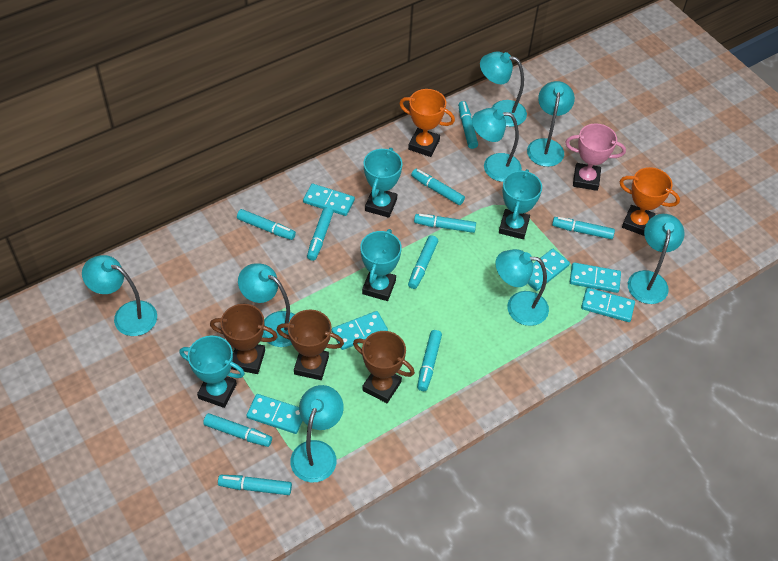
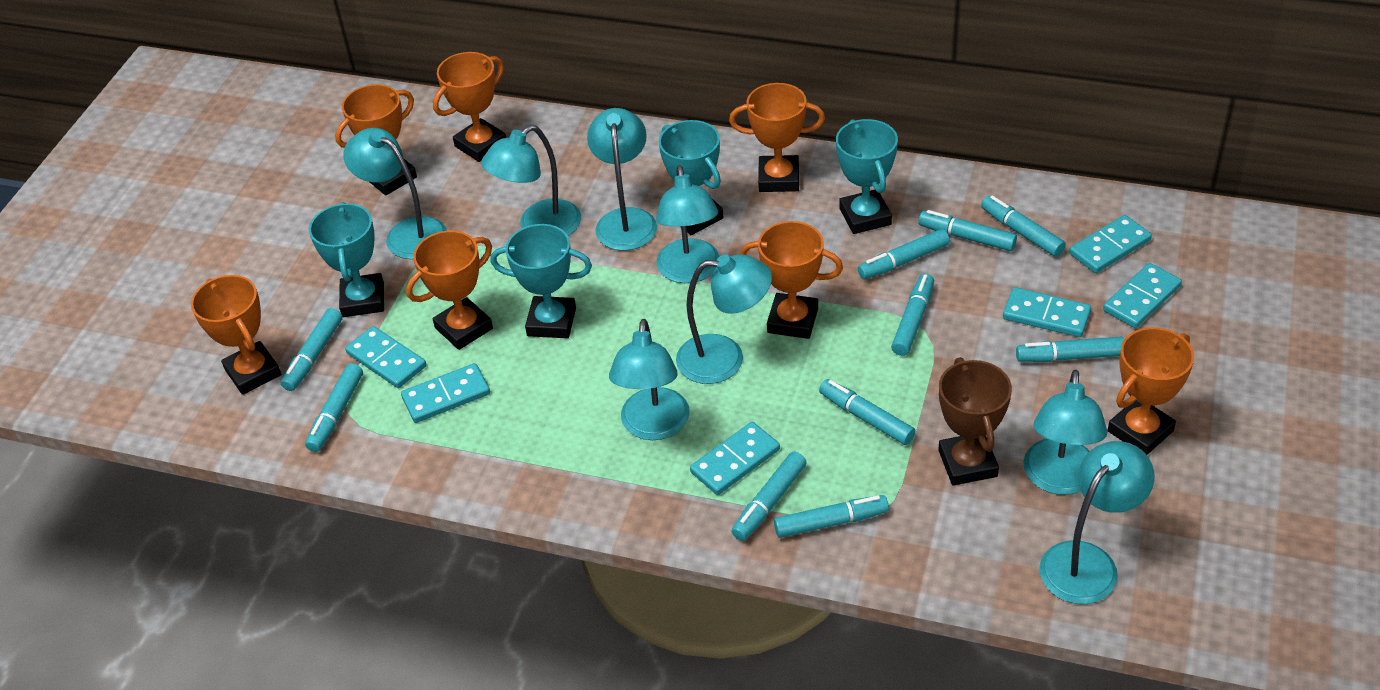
brown trophy: 3 -> 1
orange trophy: 2 -> 7
pink trophy: 1 -> 0

